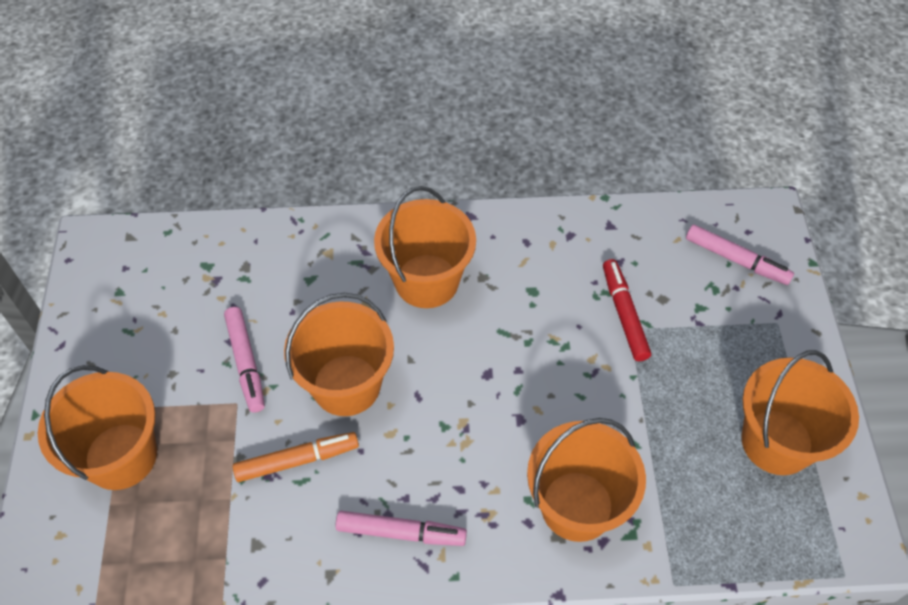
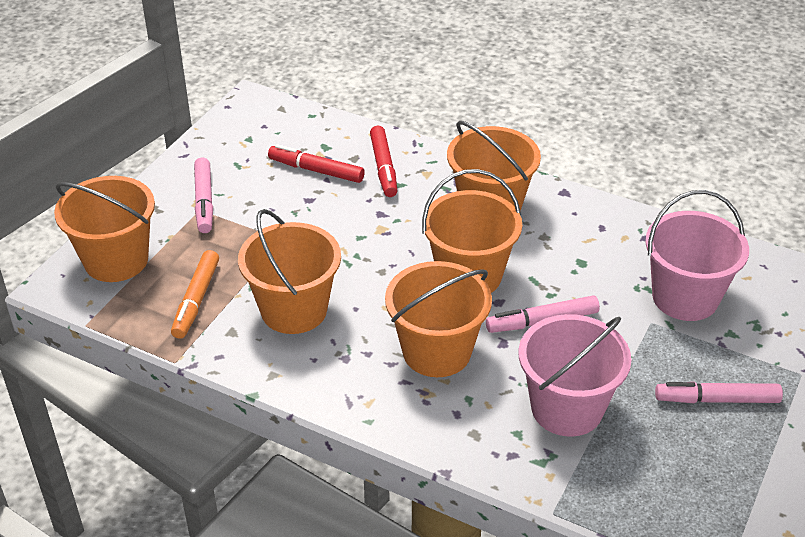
pink bucket: 0 -> 2
red marker: 1 -> 2

